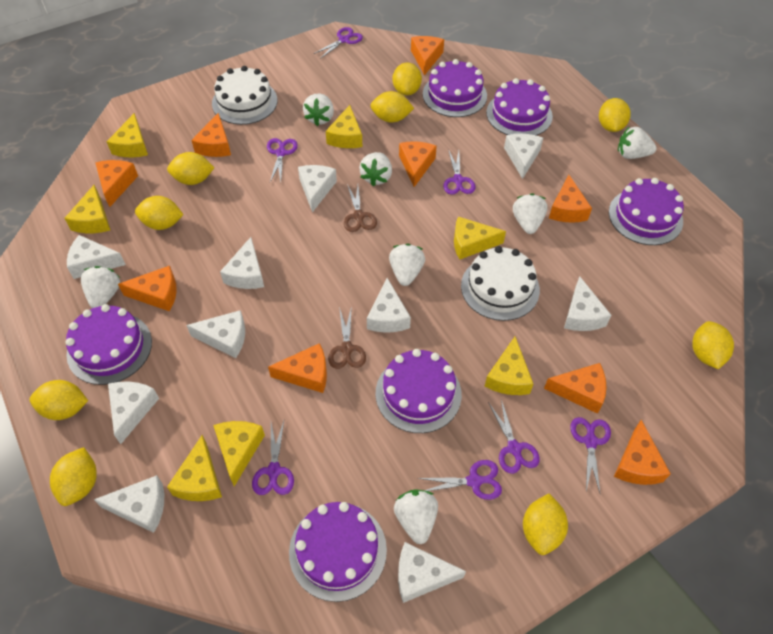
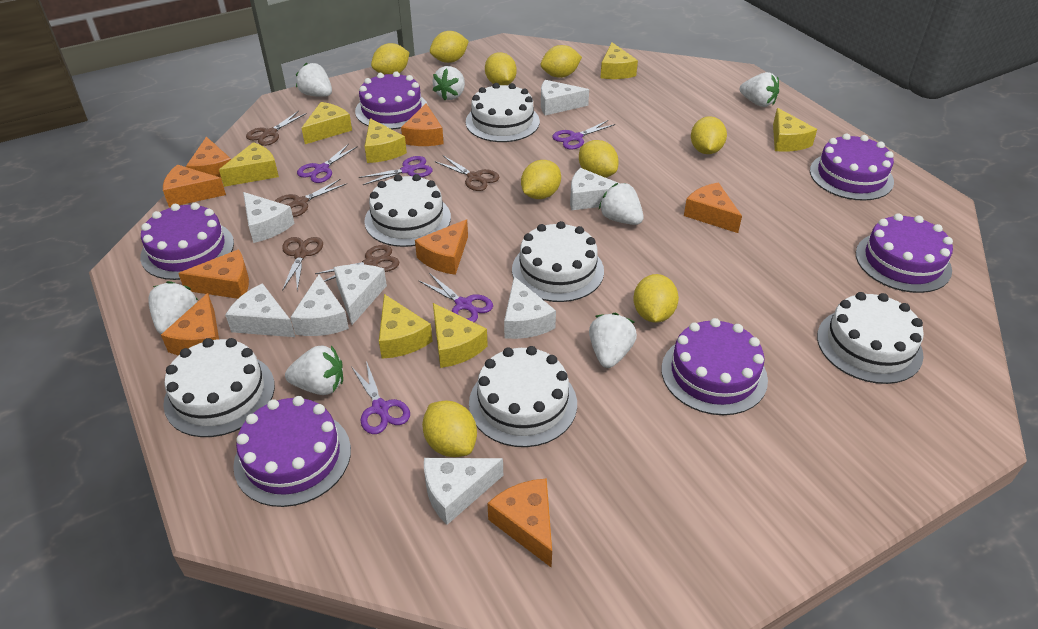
brown scissors: 2 -> 5
orange cheese: 9 -> 8
purple scissors: 7 -> 5
white cake: 2 -> 6
white cheese: 10 -> 8

